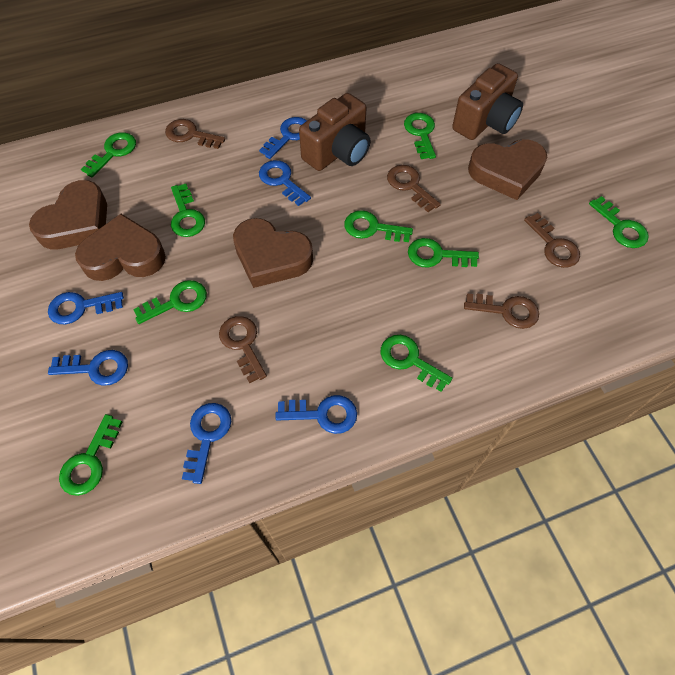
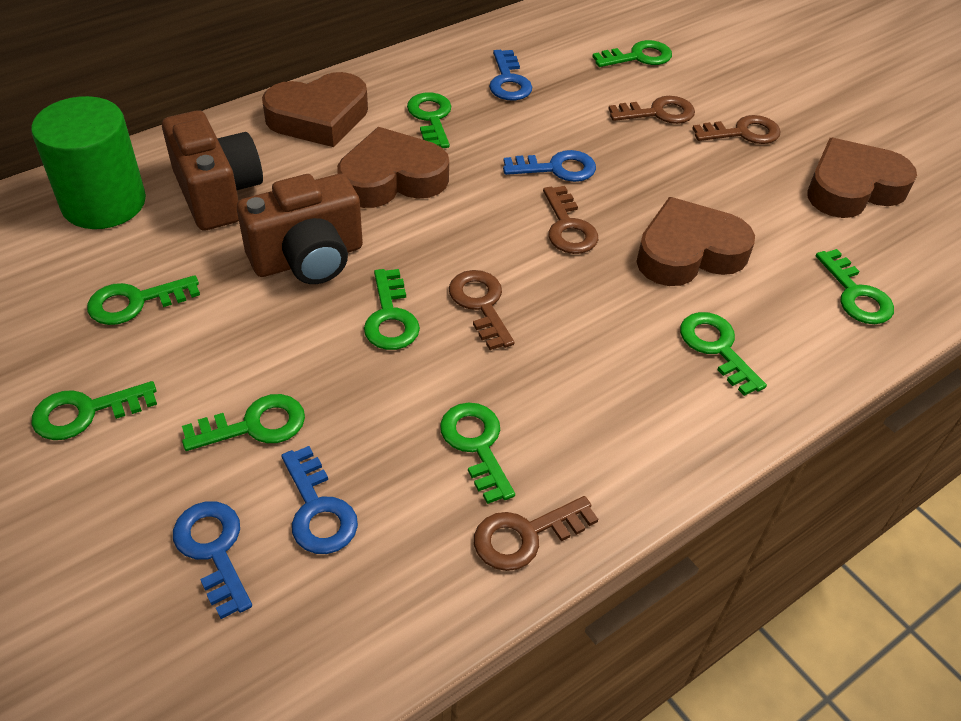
blue key: 6 -> 4
green cylinder: 0 -> 1

